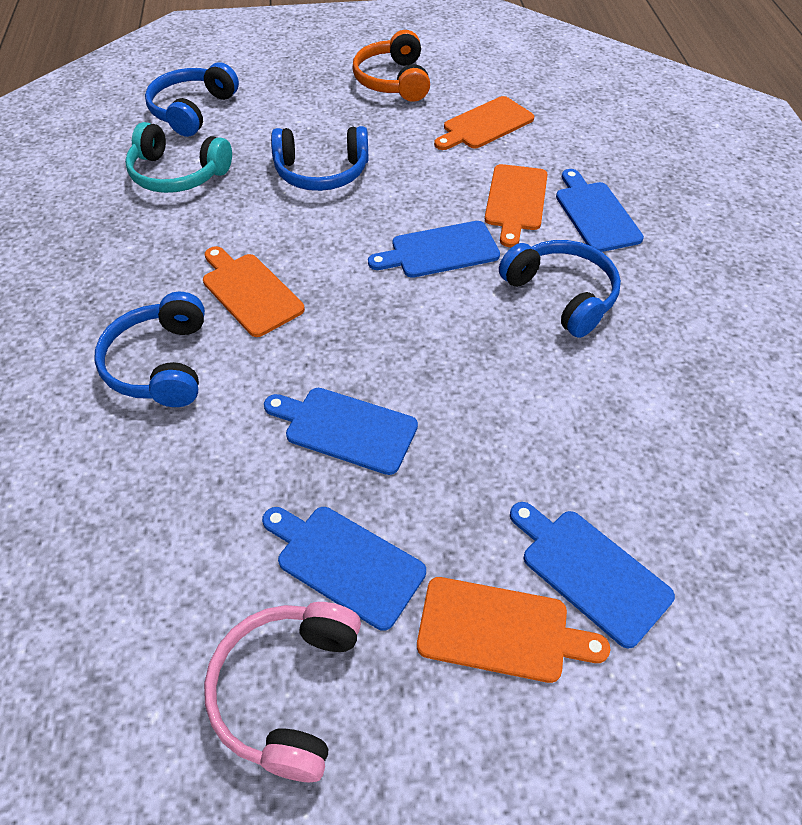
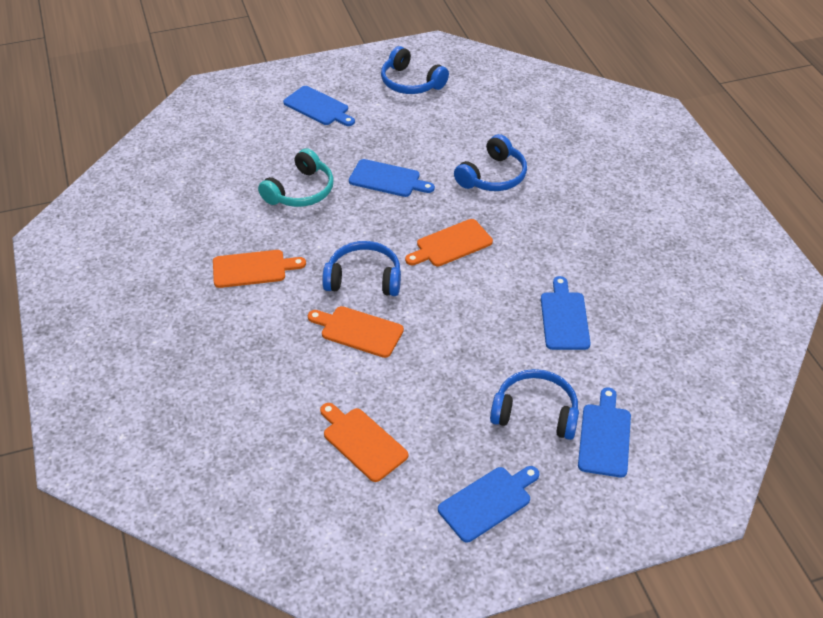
orange headphones: 1 -> 0
pink headphones: 1 -> 0

